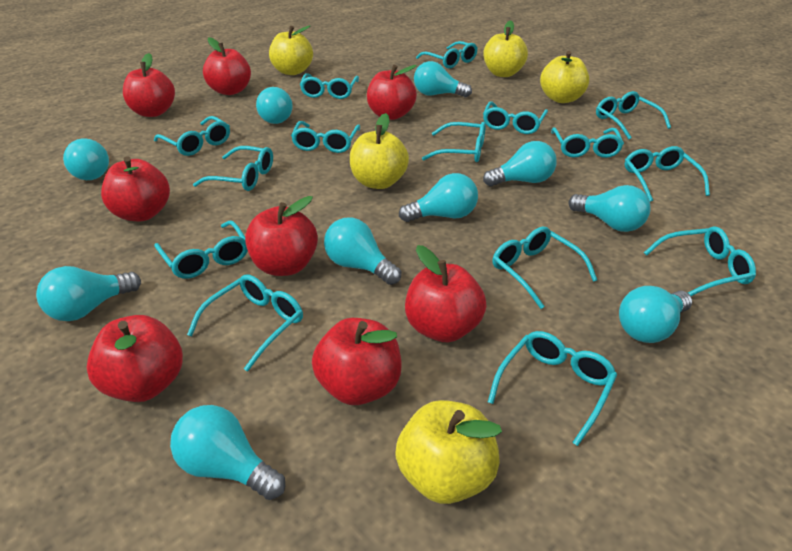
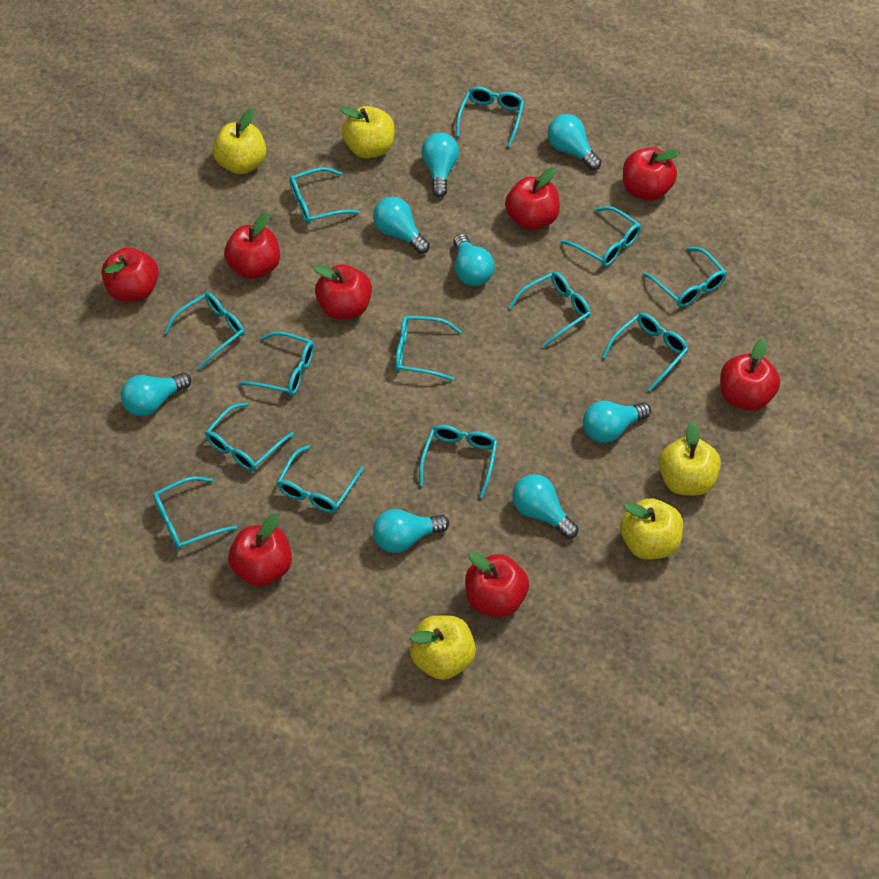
turquoise glasses: 15 -> 13
turquoise light bulb: 10 -> 8

